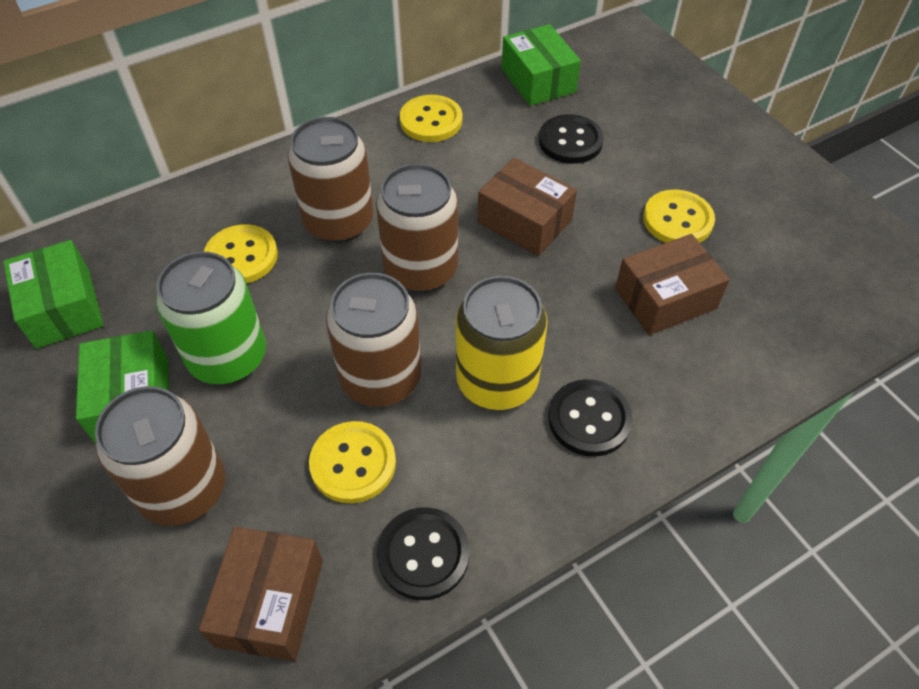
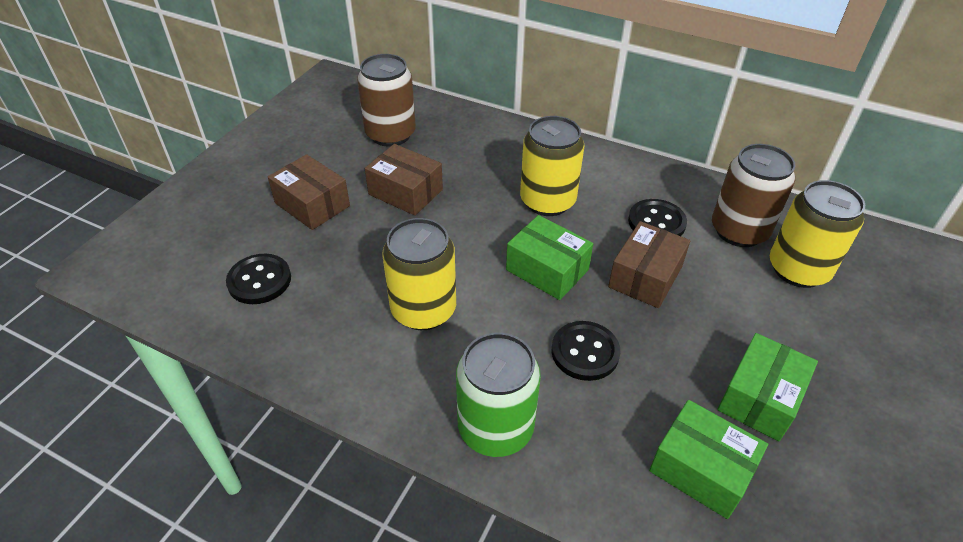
brown can: 4 -> 2
yellow button: 4 -> 0
yellow can: 1 -> 3

